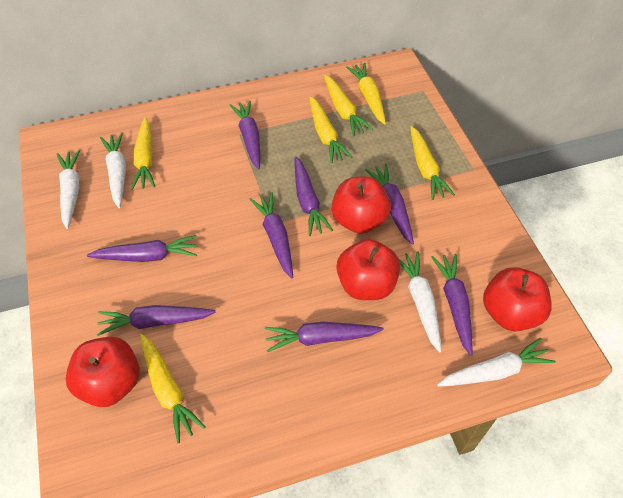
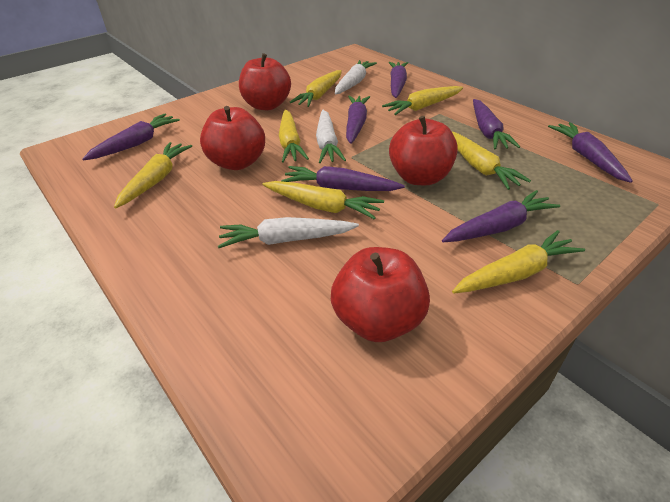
purple carrot: 8 -> 7
white carrot: 4 -> 3
yellow carrot: 6 -> 7

